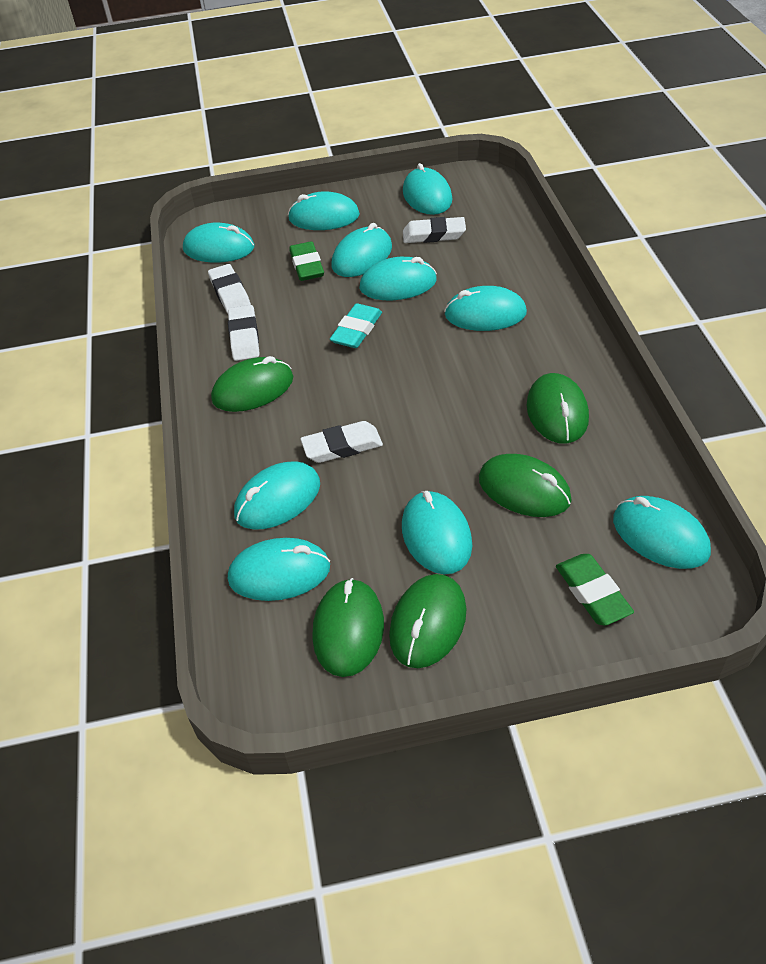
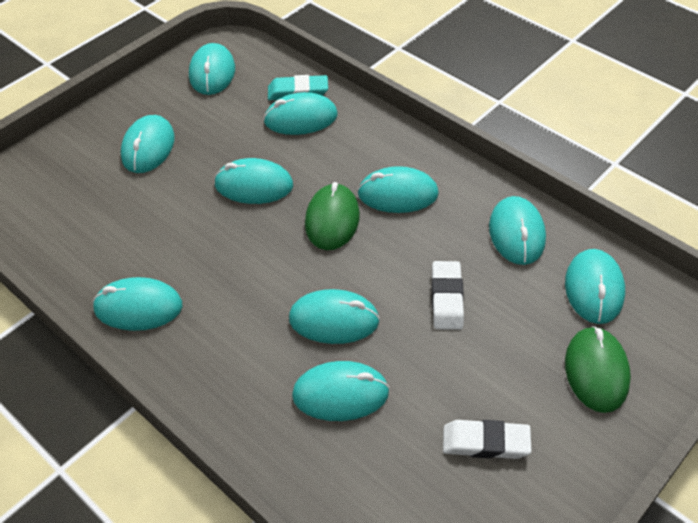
green eraser: 2 -> 0
green mouse: 5 -> 2
white eraser: 4 -> 2

